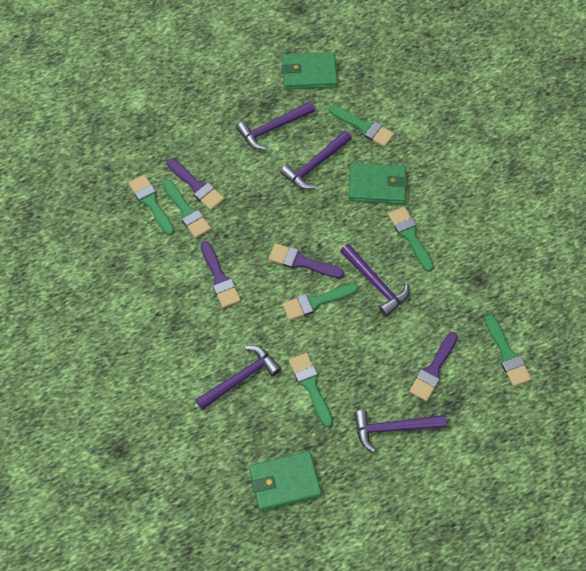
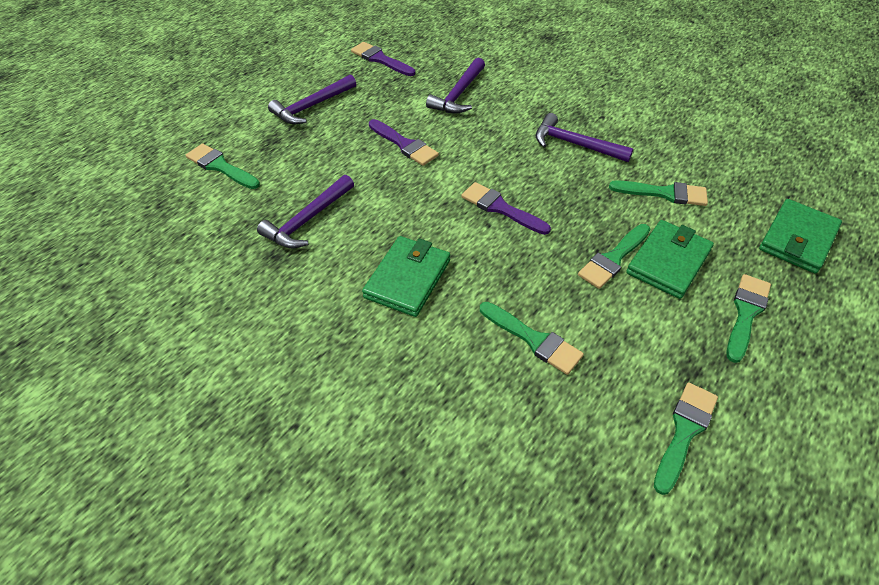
green brush: 7 -> 6
purple brush: 4 -> 3
purple hammer: 5 -> 4

